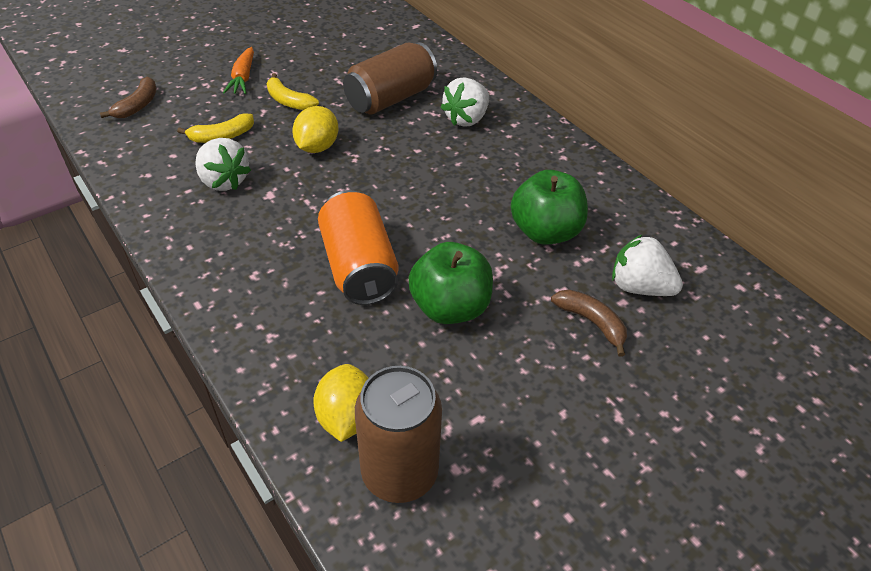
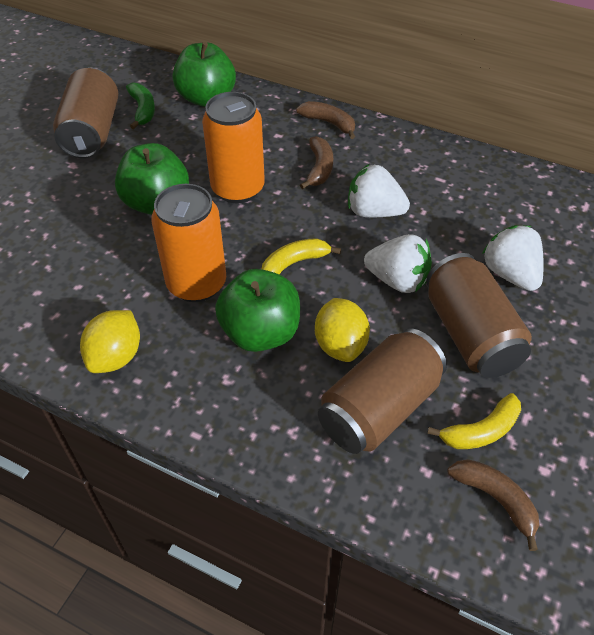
brown banana: 2 -> 3
brown can: 2 -> 3
green apple: 2 -> 3
green banana: 0 -> 1
orange can: 1 -> 2
orange carrot: 1 -> 0

